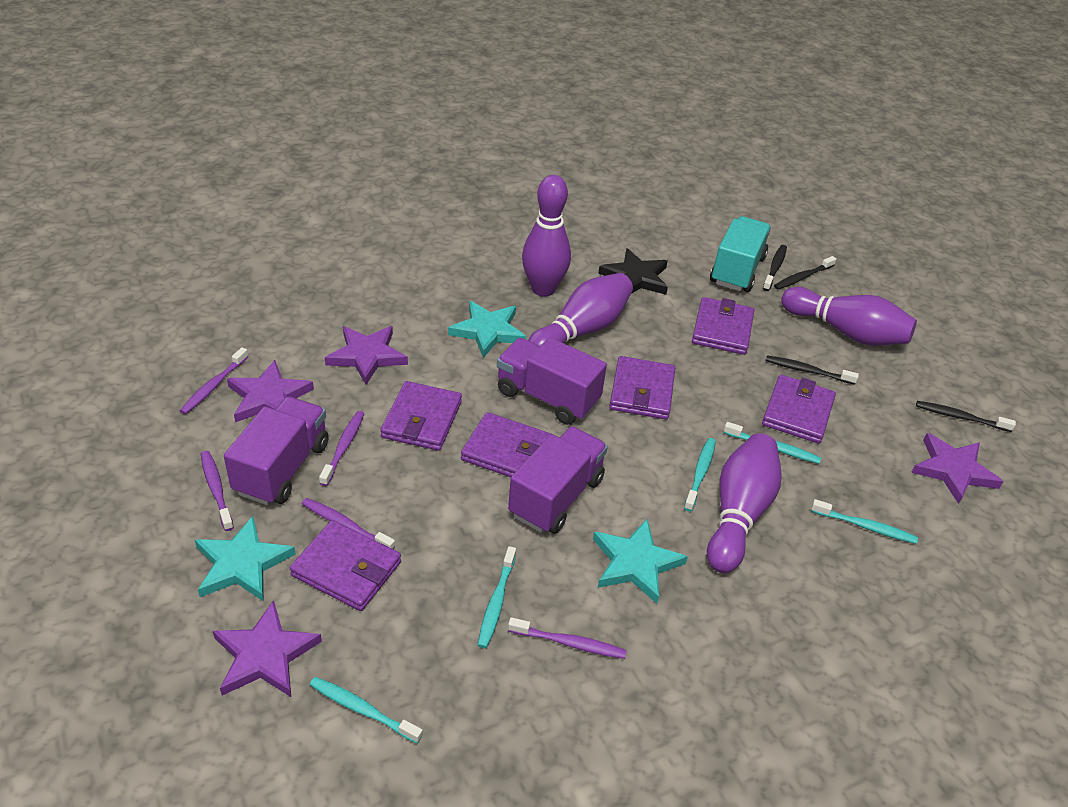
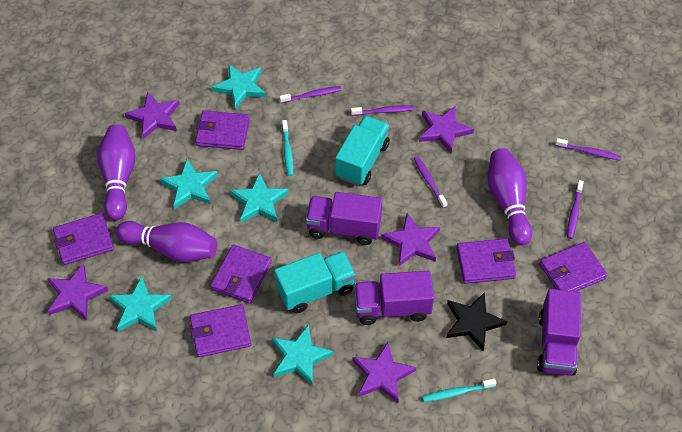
black toothbrush: 4 -> 0
purple bowling pin: 4 -> 3
purple star: 4 -> 5
turquoise star: 3 -> 5
turquoise toothbrush: 5 -> 2
turquoise truck: 1 -> 2

